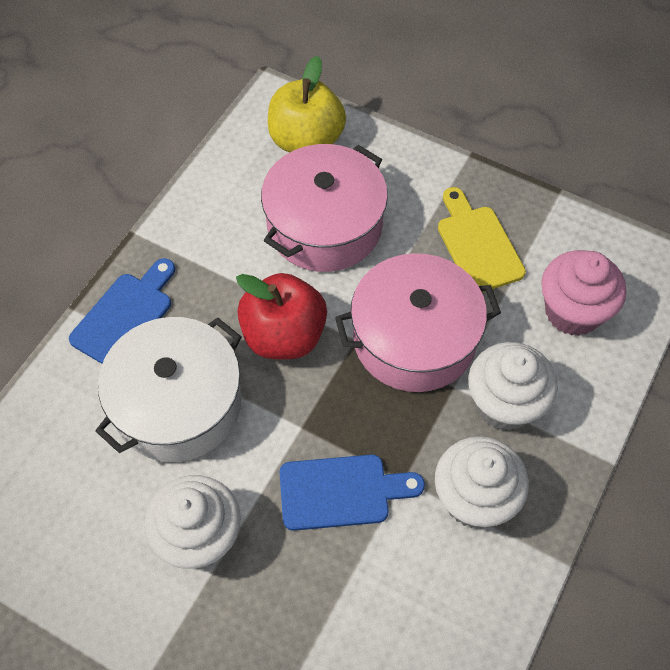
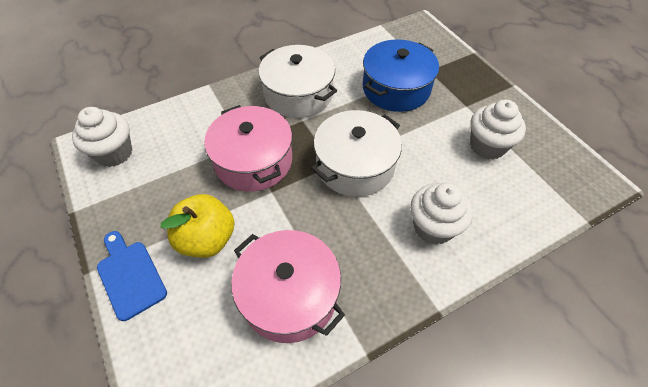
blue cutting board: 2 -> 1
blue pot: 0 -> 1
pink cupcake: 1 -> 0
red apple: 1 -> 0
white pot: 1 -> 2
yellow cutting board: 1 -> 0

